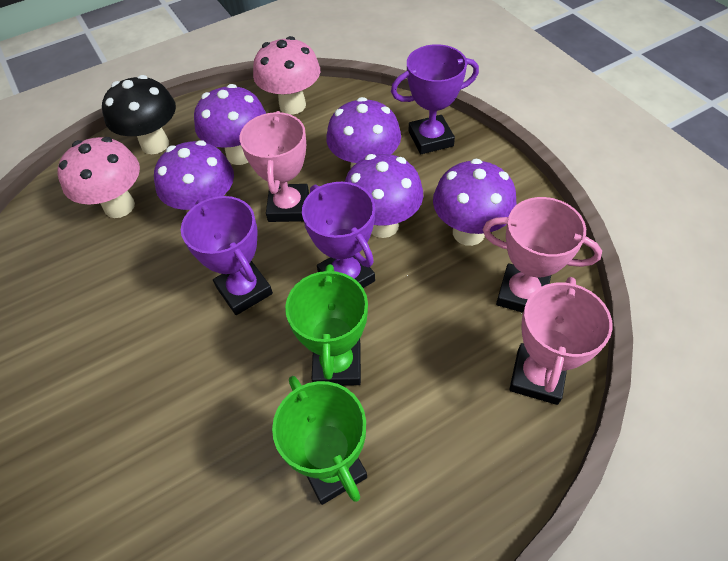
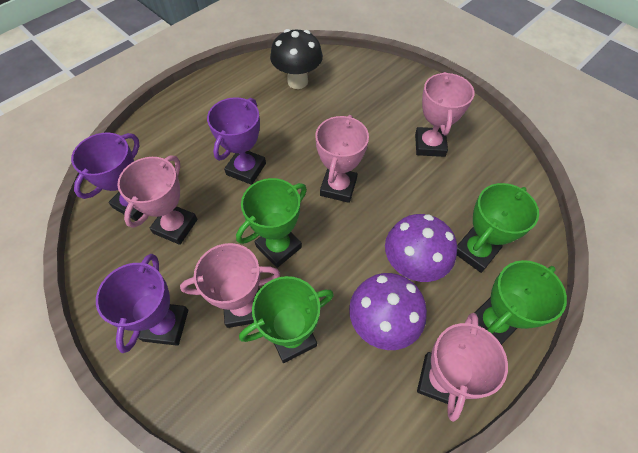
green trophy: 2 -> 4
pink mushroom: 2 -> 0
pink trophy: 3 -> 5
purple mushroom: 5 -> 2

